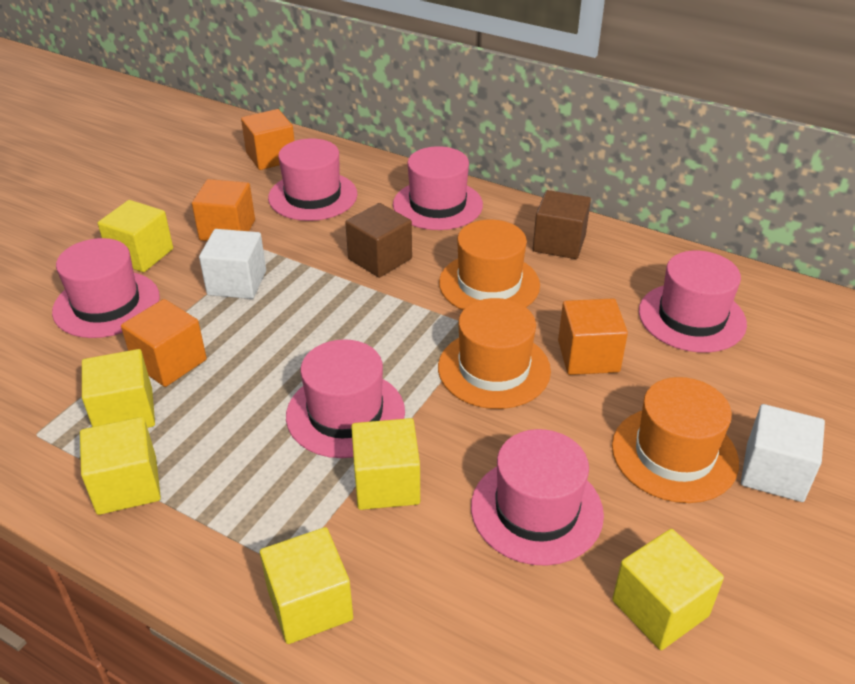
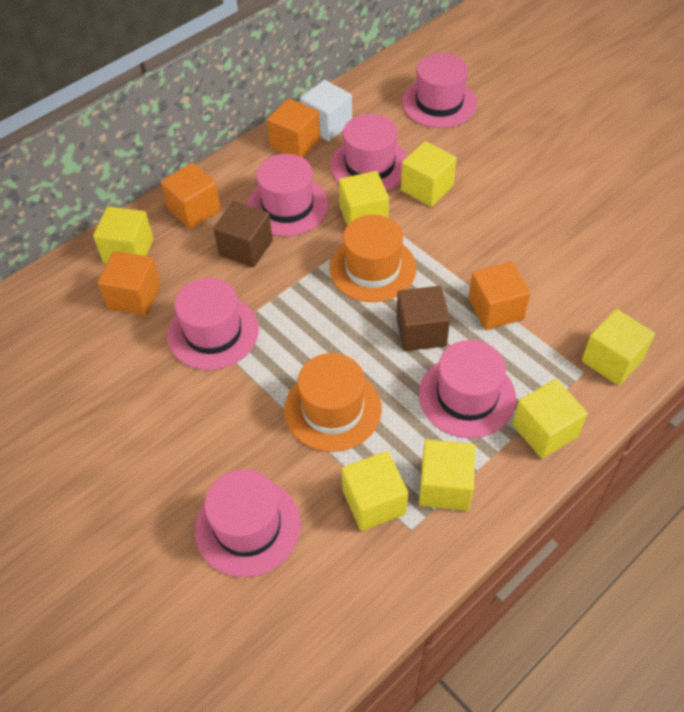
orange hat: 3 -> 2
white cube: 2 -> 1
yellow cube: 6 -> 7

